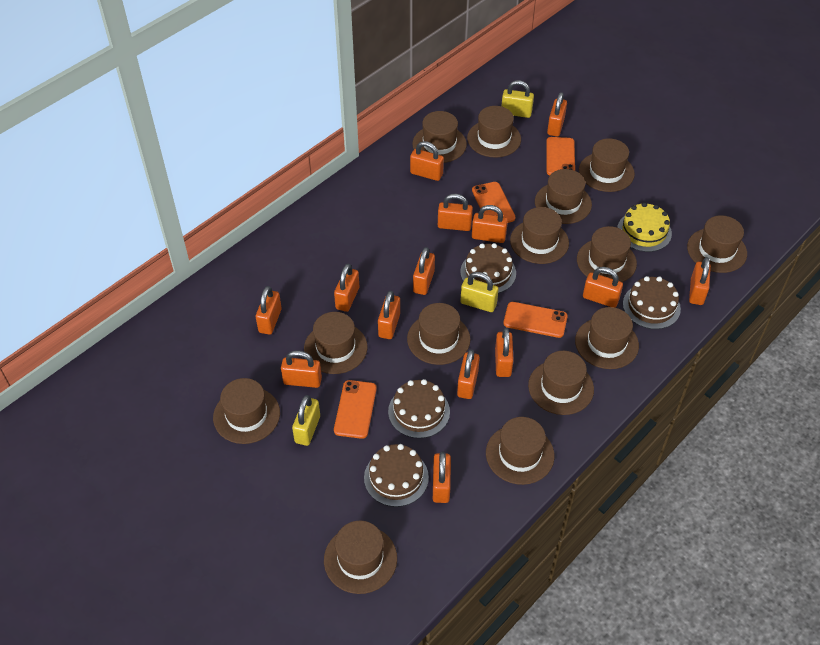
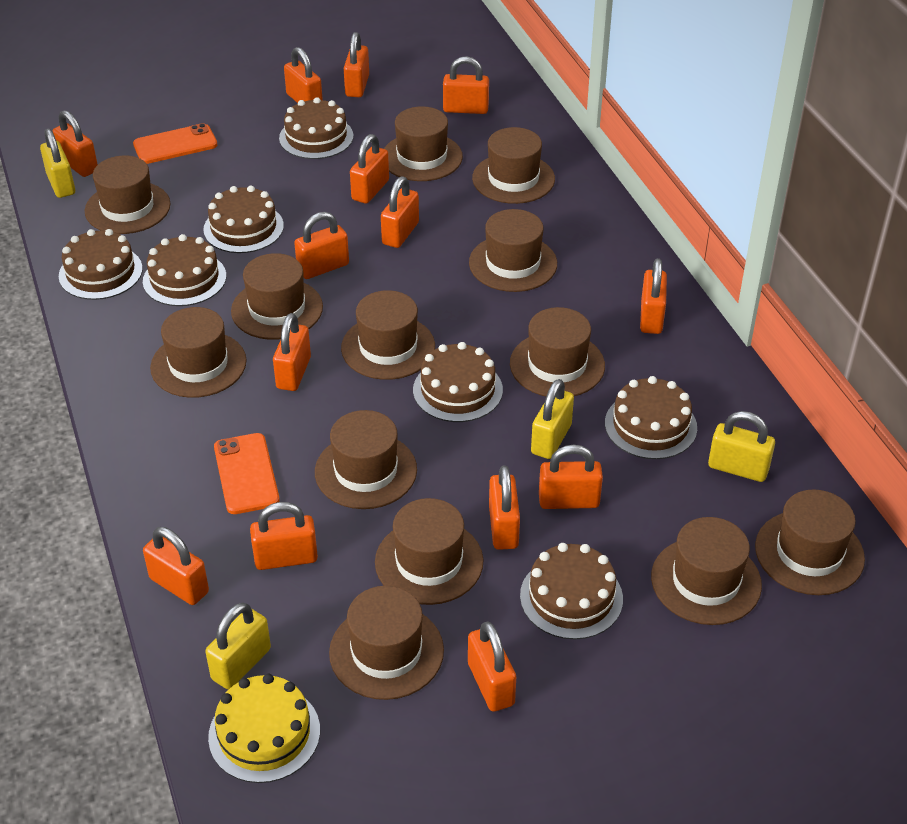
brown cake: 4 -> 7
brown hat: 14 -> 13
orange phone: 4 -> 2
yellow padlock: 3 -> 4

